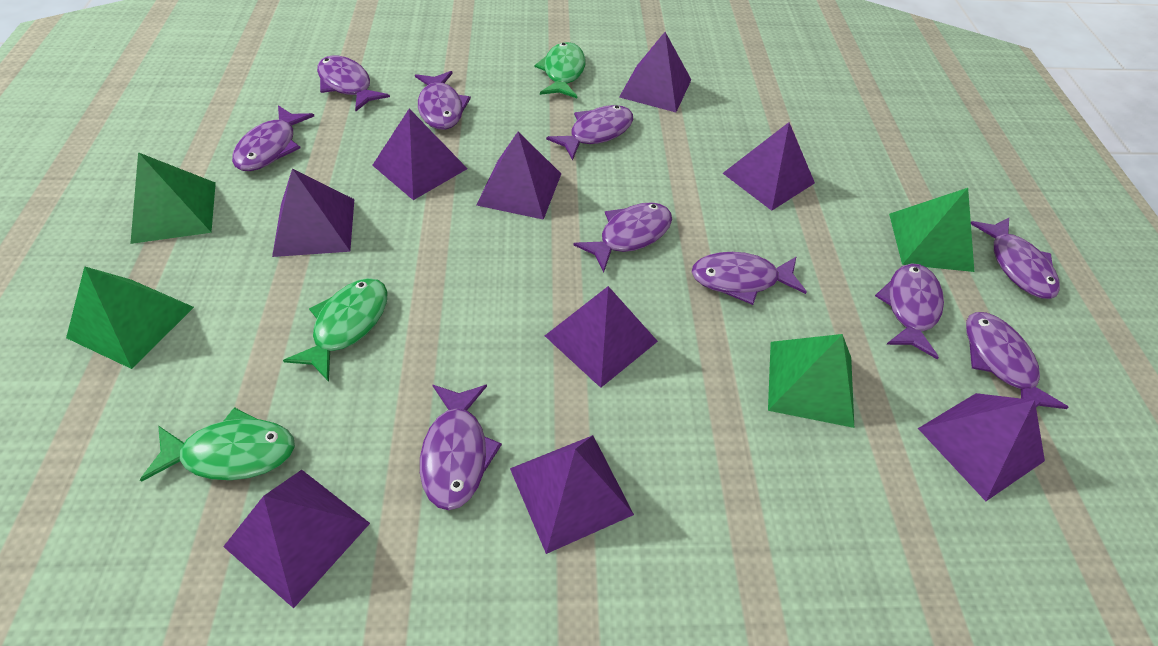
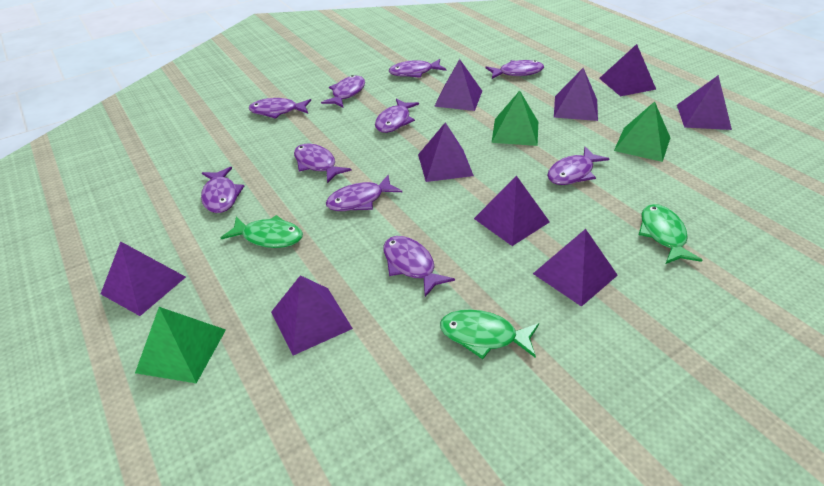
green pyramid: 4 -> 3

